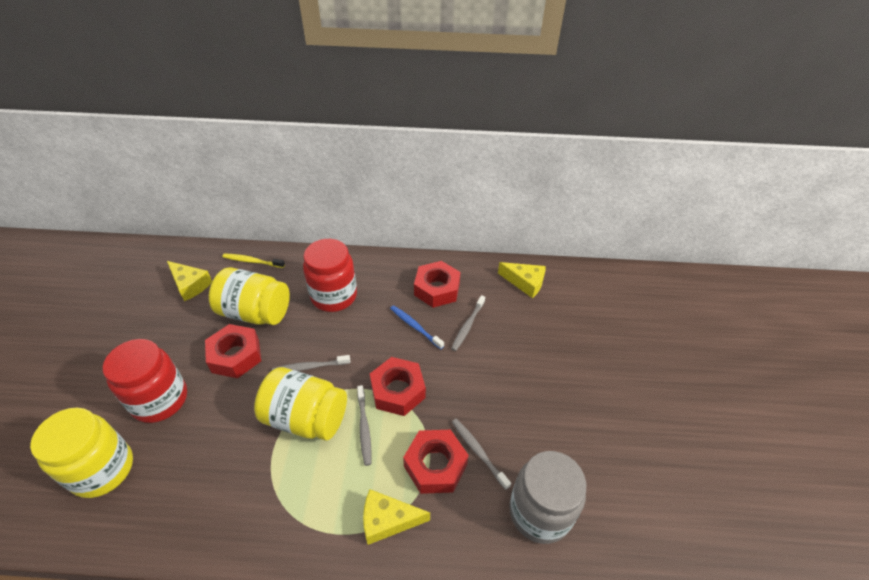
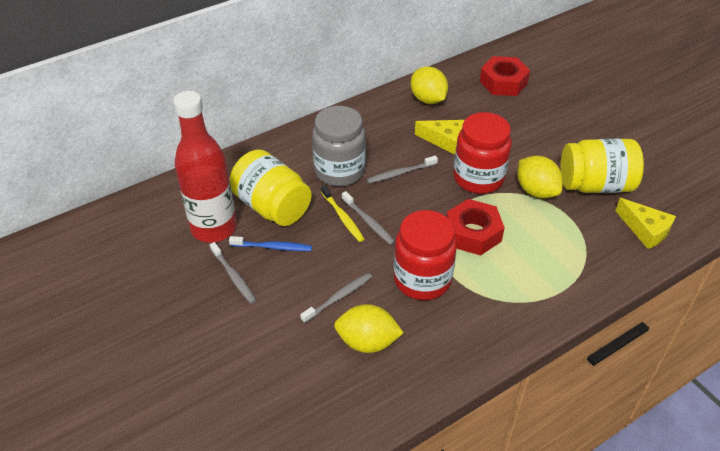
red bottle: 0 -> 1
red nut: 4 -> 2
yellow cheese: 3 -> 2
yellow jar: 3 -> 2
yellow lemon: 0 -> 3

